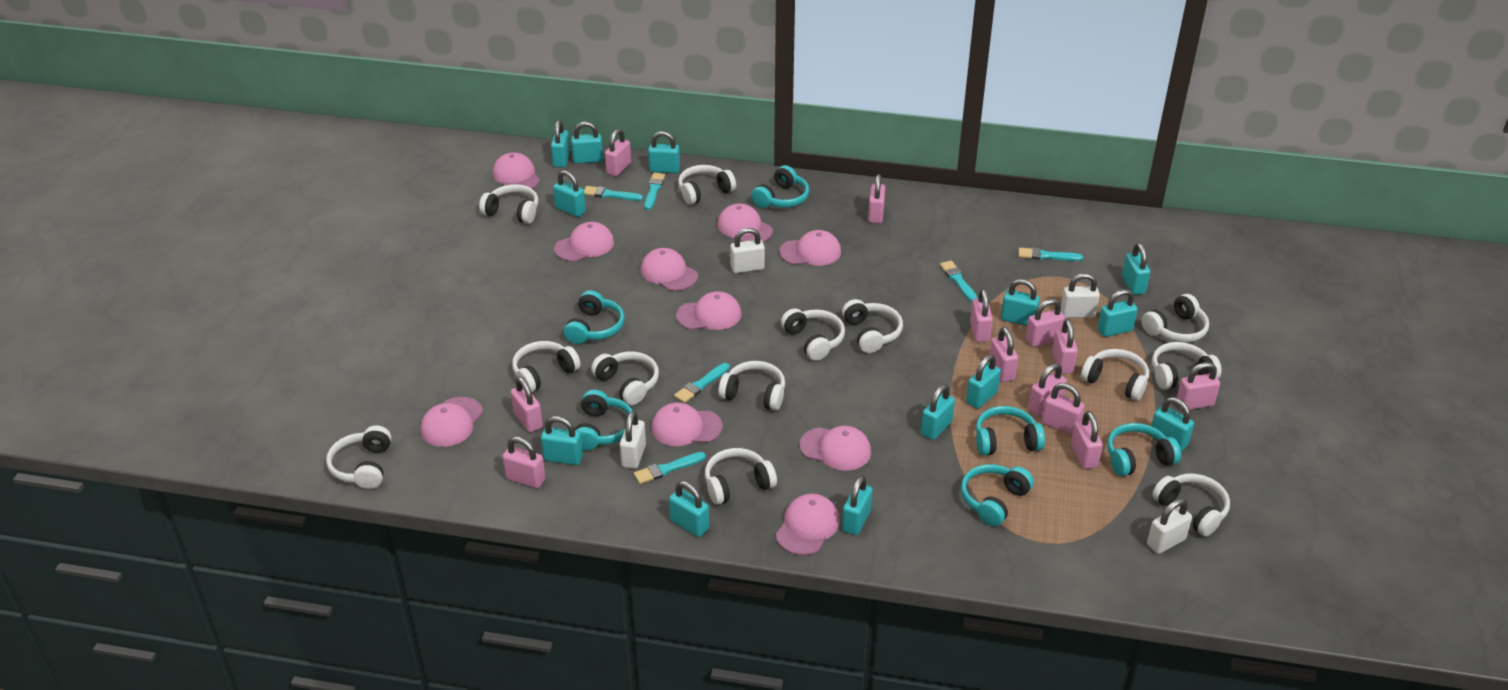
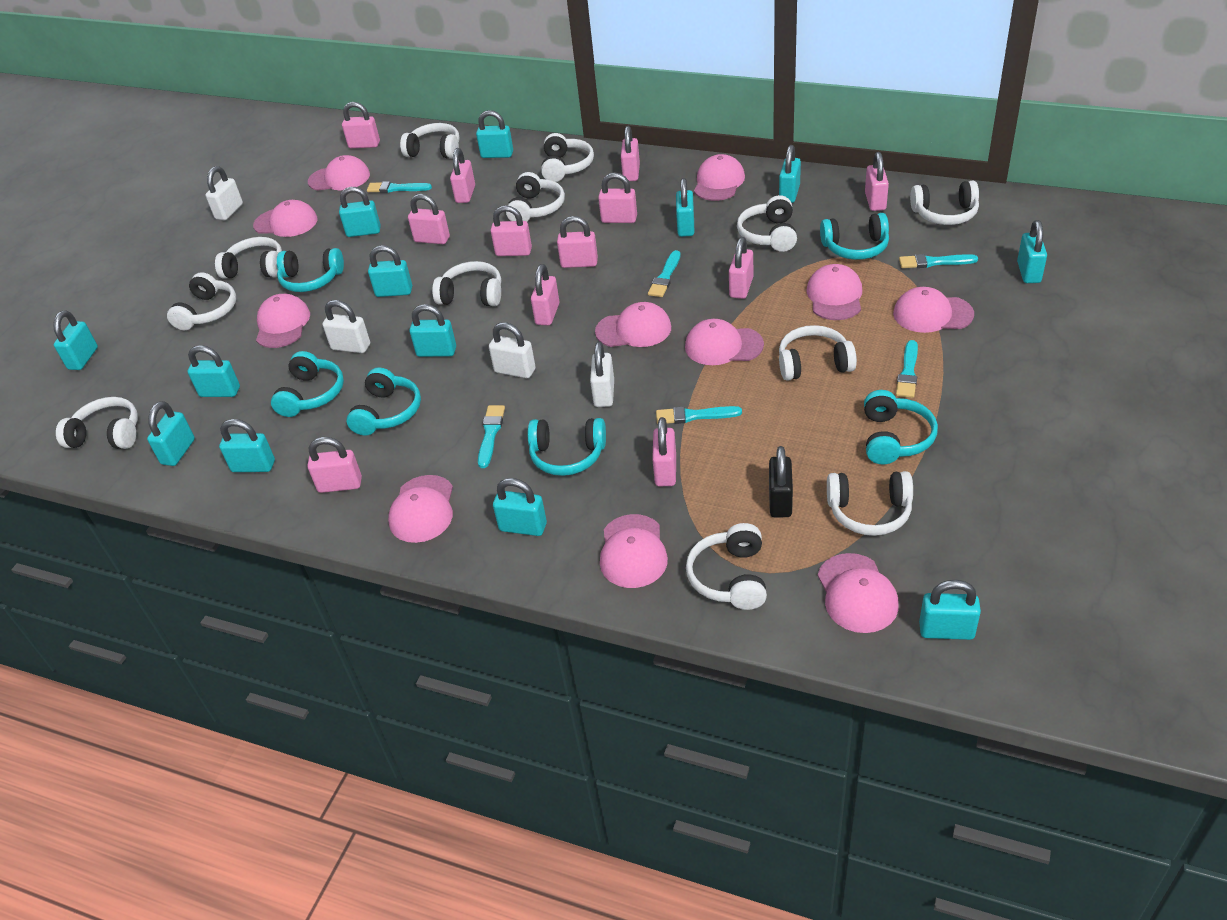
black padlock: 0 -> 1
pink cap: 10 -> 11
white headphones: 13 -> 12

